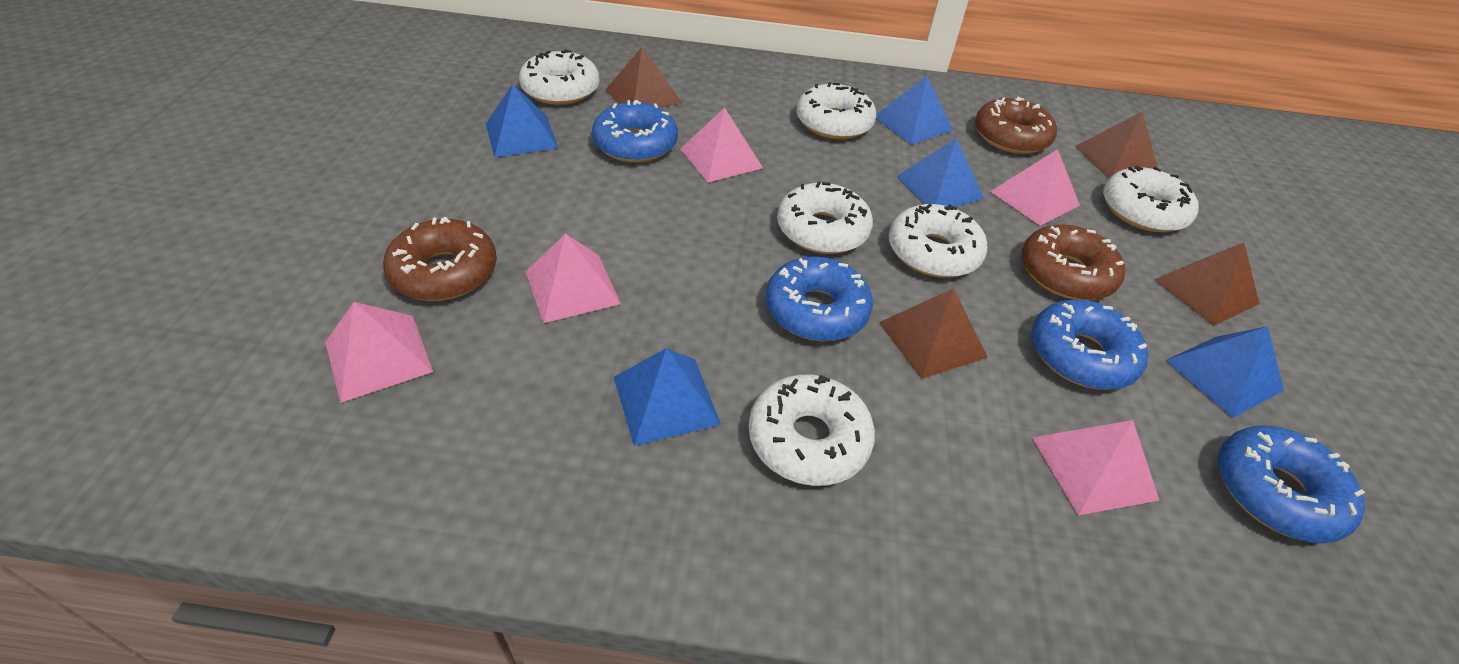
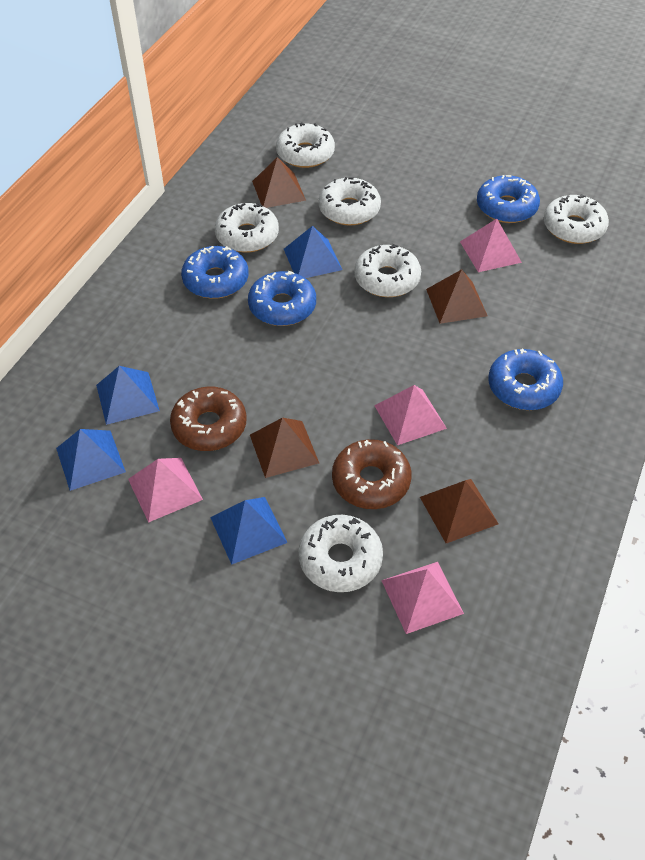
blue pyramid: 5 -> 4
brown donut: 3 -> 2
pink pyramid: 5 -> 4

